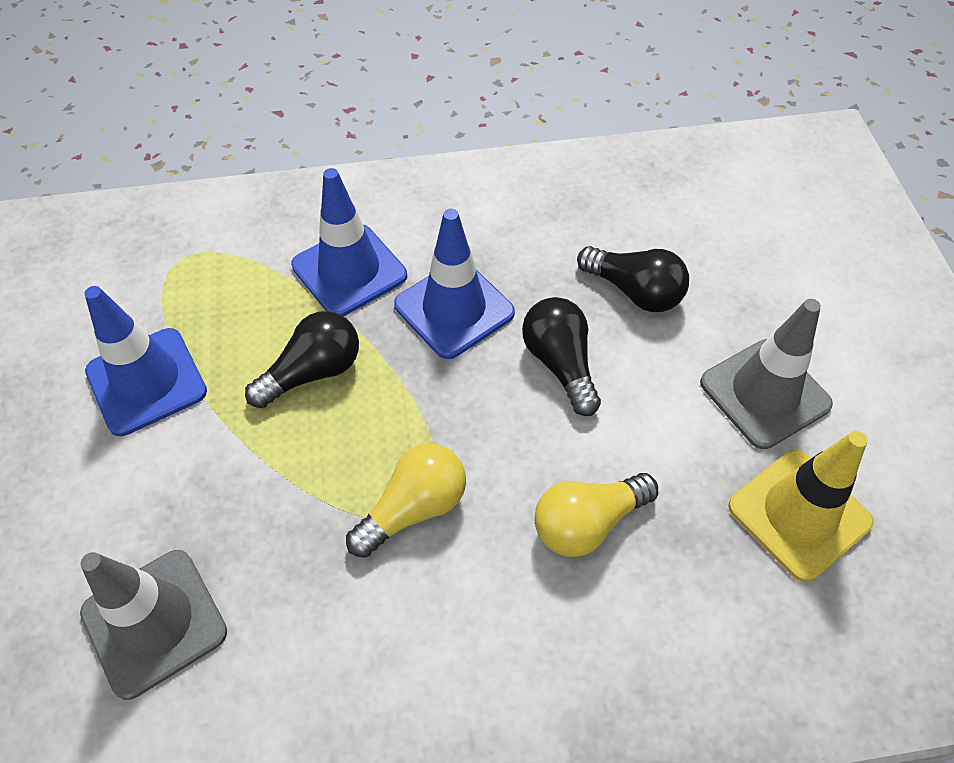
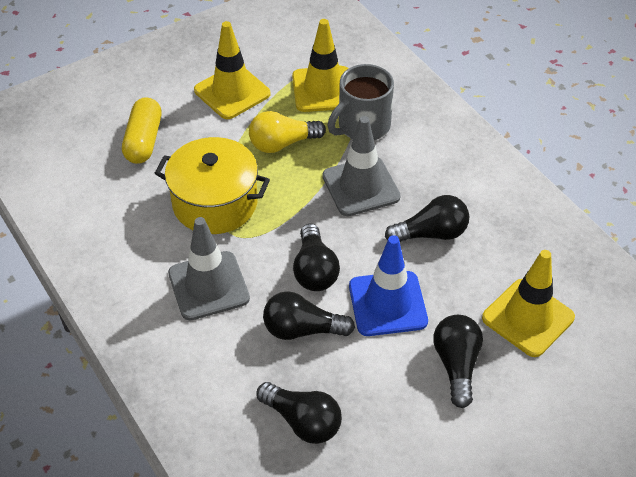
black light bulb: 3 -> 5
blue traffic cone: 3 -> 1
grey mug: 0 -> 1
yellow capsule: 0 -> 1
yellow light bulb: 2 -> 1
yellow pot: 0 -> 1
yellow traffic cone: 1 -> 3

